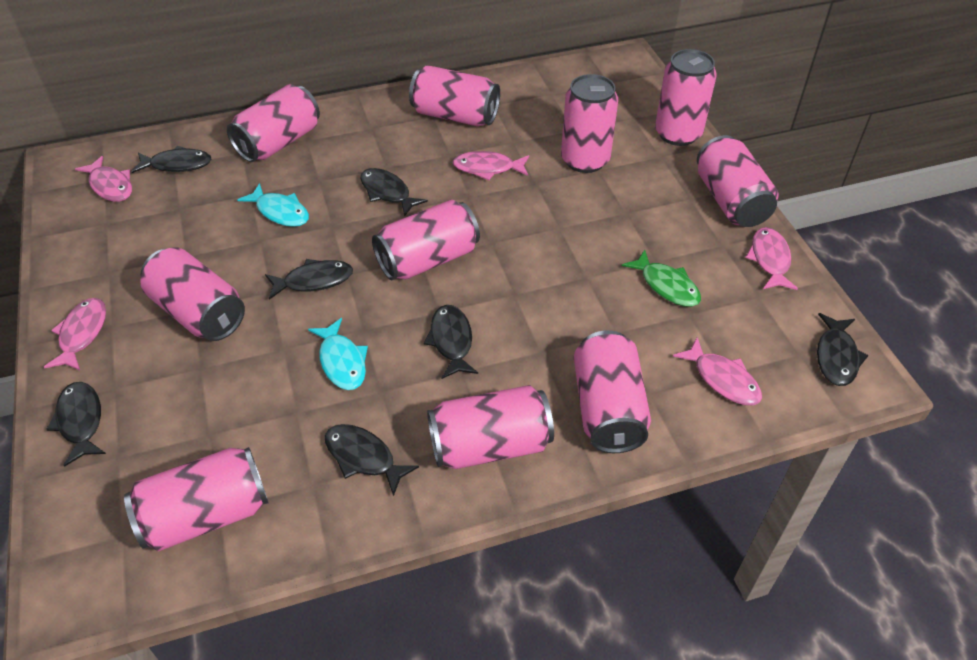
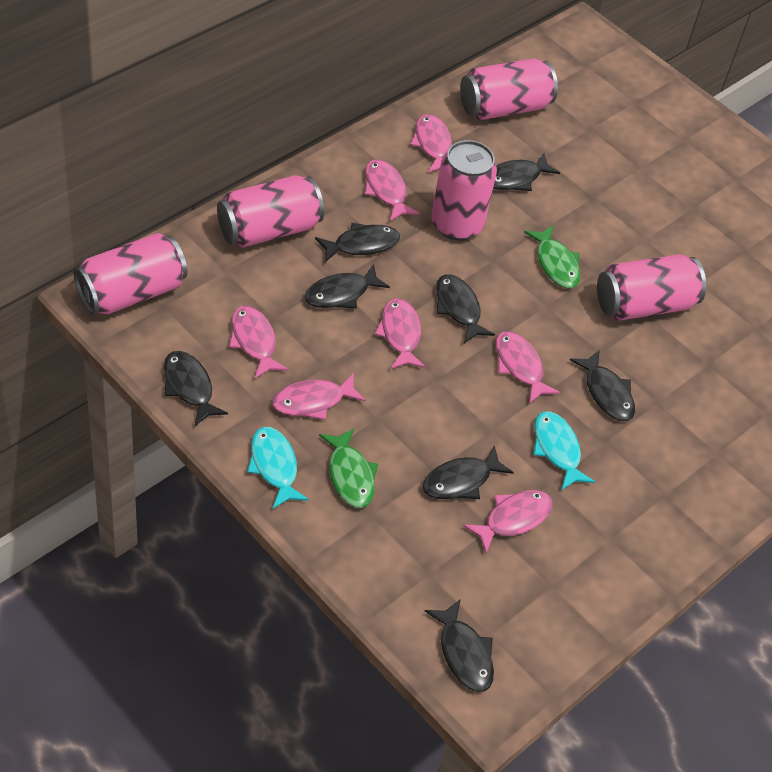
black fish: 7 -> 8
green fish: 1 -> 2
pink can: 10 -> 5
pink fish: 5 -> 7

